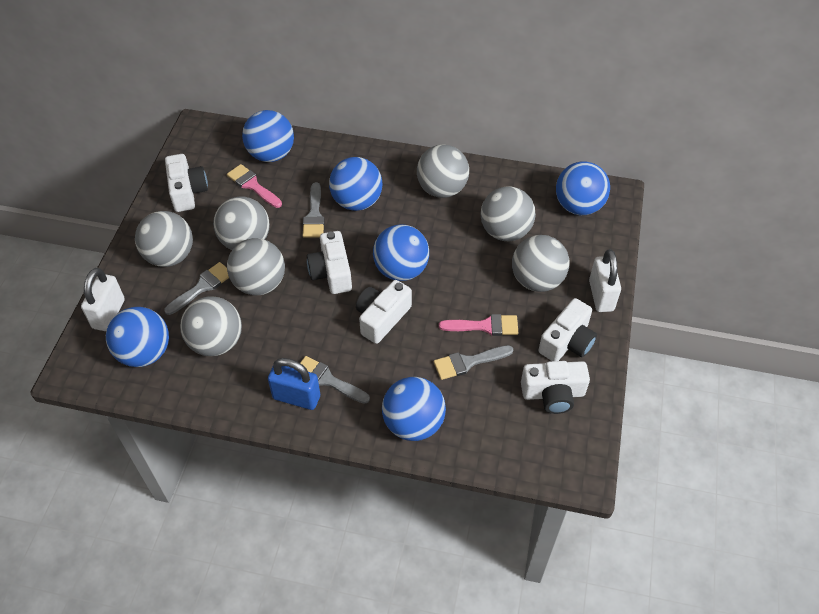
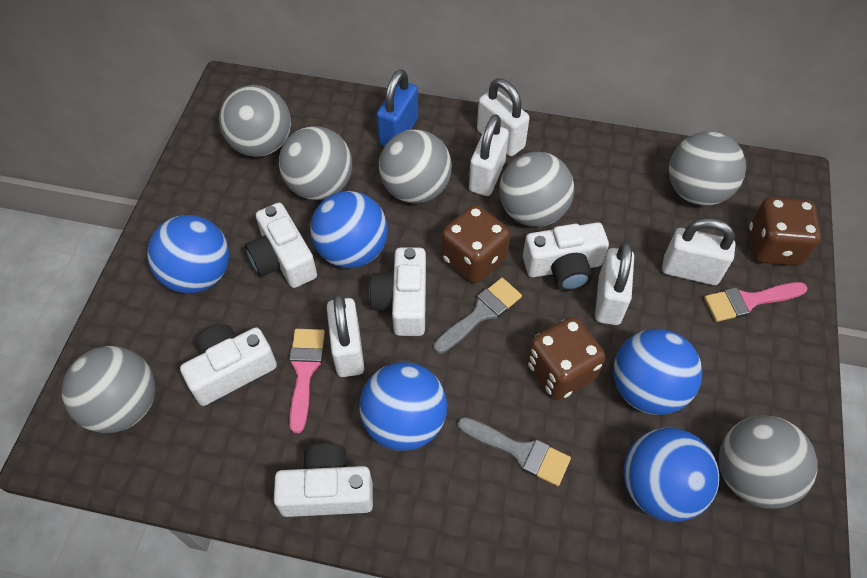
blue ball: 6 -> 5
brown dice: 0 -> 3
grey brush: 4 -> 2
white padlock: 2 -> 5

